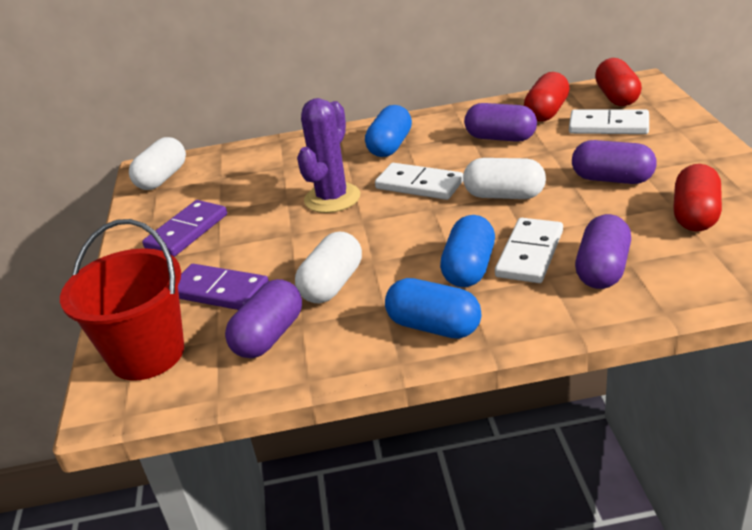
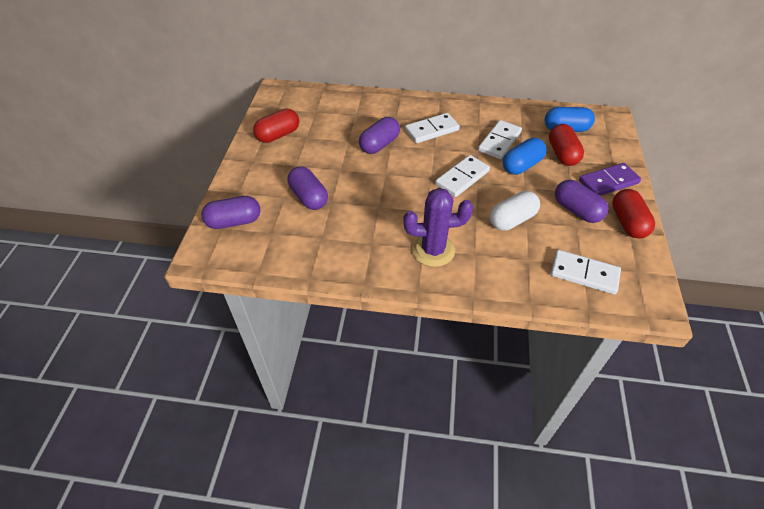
blue capsule: 3 -> 2
purple domino: 2 -> 1
red bucket: 1 -> 0
white capsule: 3 -> 1
white domino: 3 -> 4

